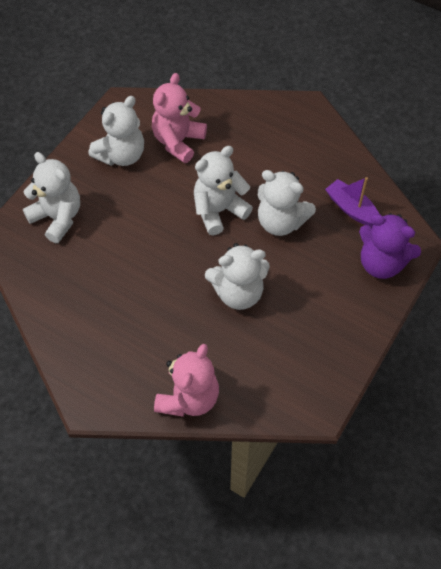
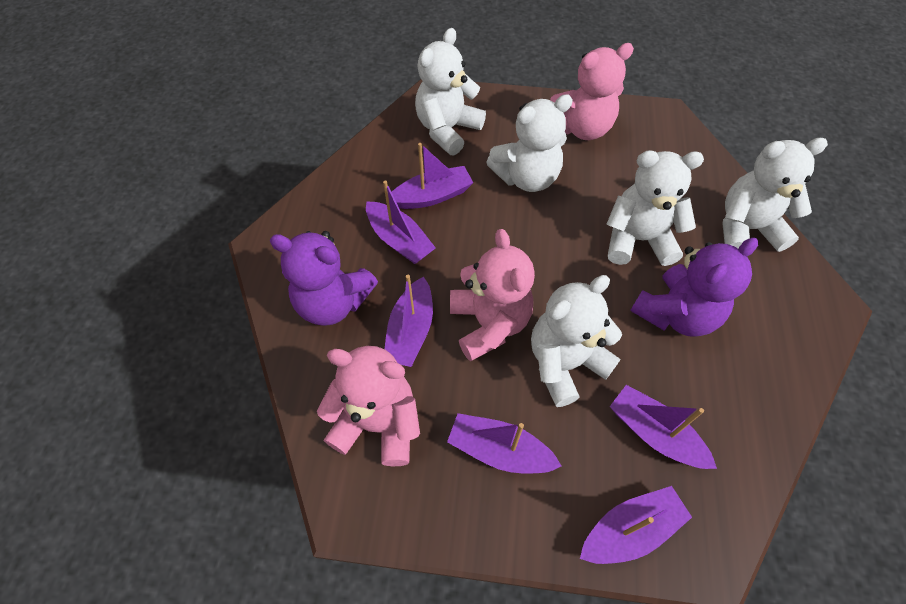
pink teddy bear: 2 -> 3
purple boat: 1 -> 6
purple teddy bear: 1 -> 2

